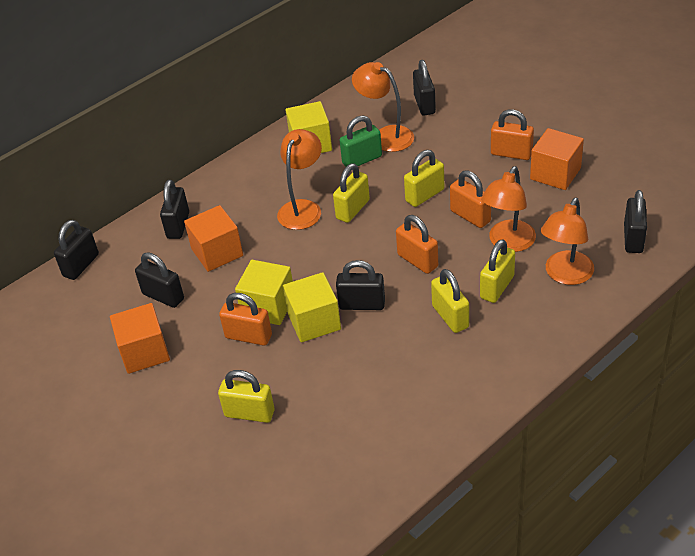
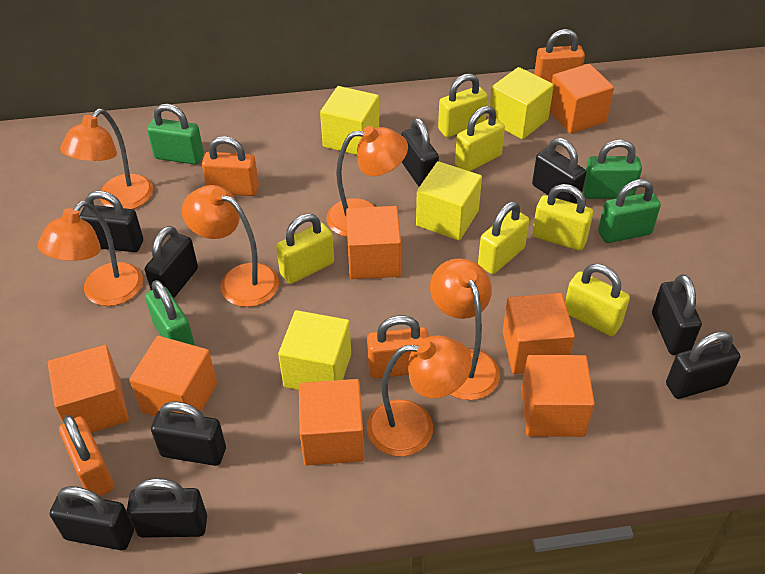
black padlock: 6 -> 9
green padlock: 1 -> 4
orange cube: 3 -> 7
orange lamp: 4 -> 6
yellow cube: 3 -> 4
yellow padlock: 5 -> 6

